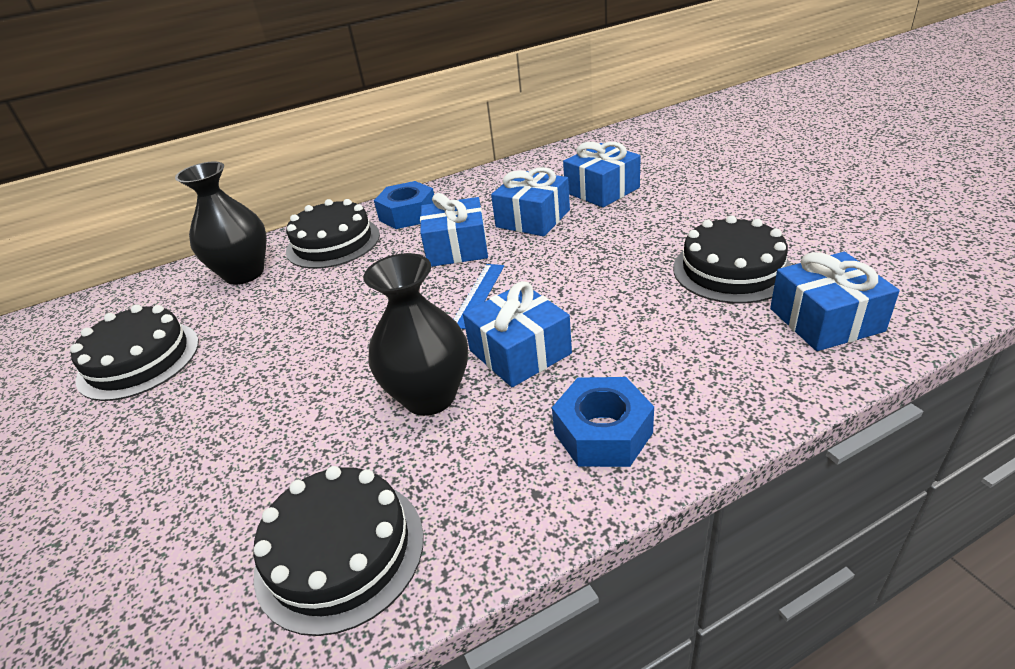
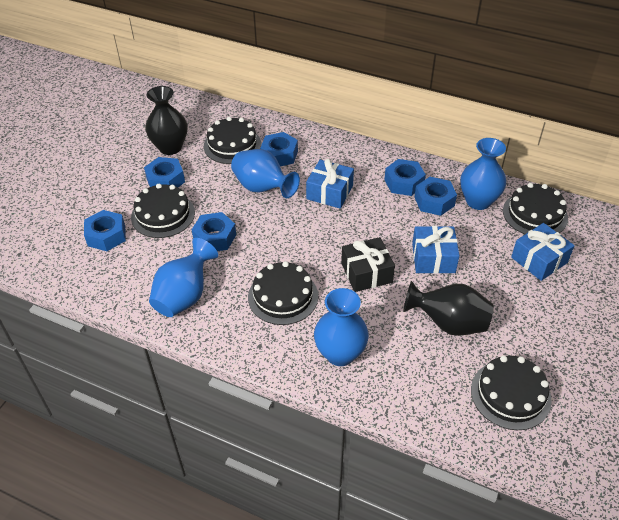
black cake: 4 -> 5
black gift: 0 -> 1
blue gift: 5 -> 3
blue nut: 2 -> 6
blue ruler: 1 -> 0
blue vase: 0 -> 4

